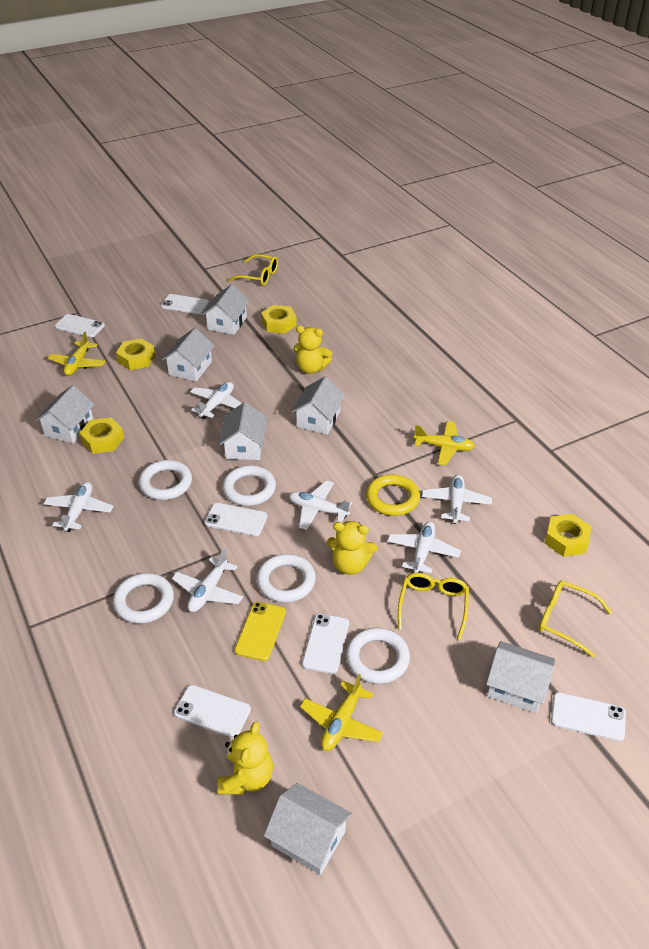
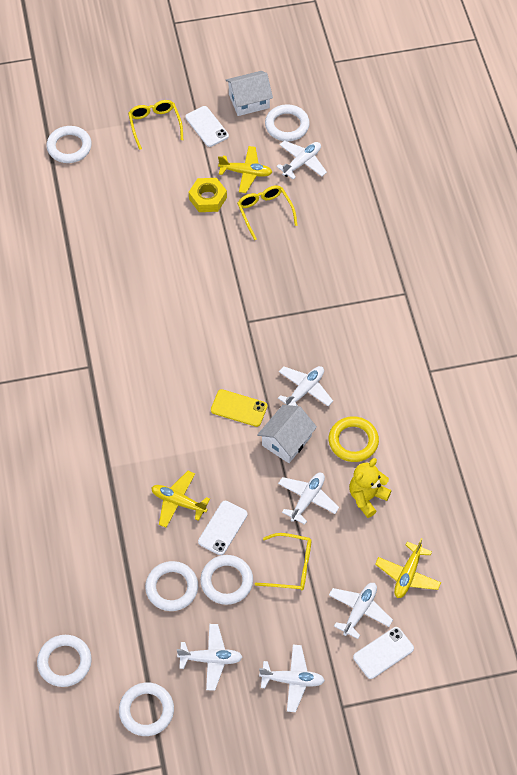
white house: 7 -> 2
white phone: 6 -> 3
white ring: 5 -> 6
yellow nut: 4 -> 1
yellow teddy bear: 3 -> 1

